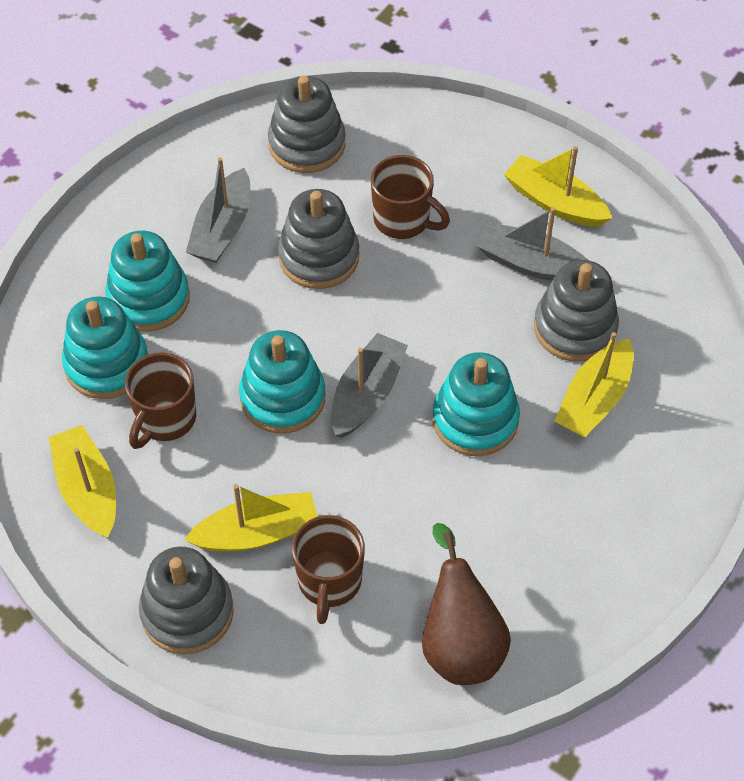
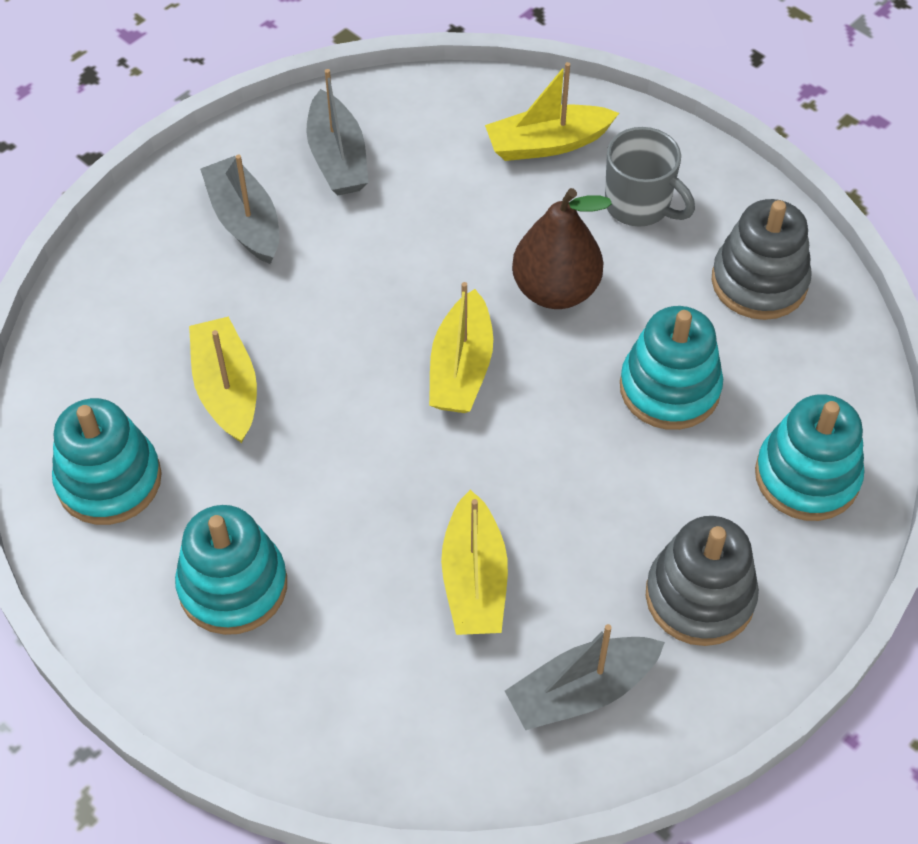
brown mug: 3 -> 0
grey mug: 0 -> 1
grey stacking toy: 4 -> 2

